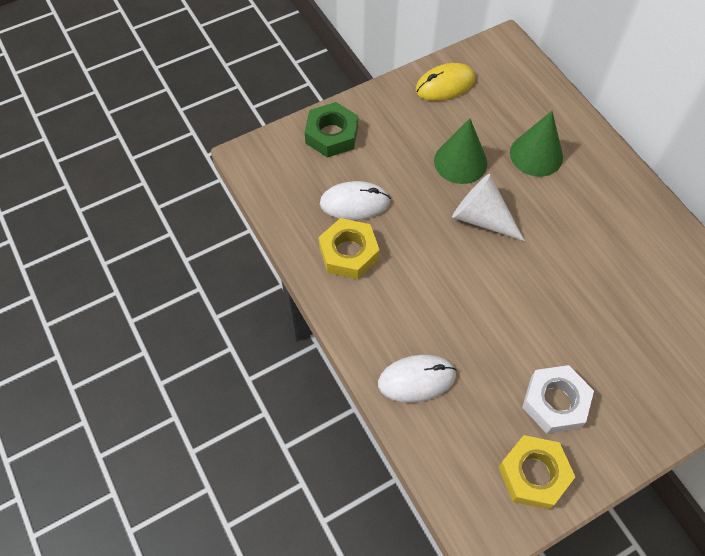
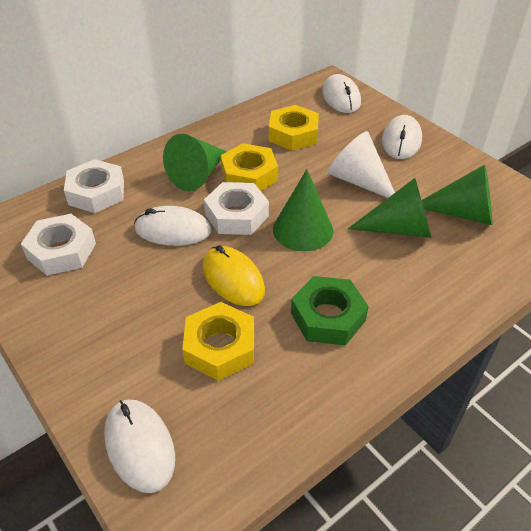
green cone: 2 -> 4
white mouse: 2 -> 4
white nut: 1 -> 3
yellow nut: 2 -> 3

